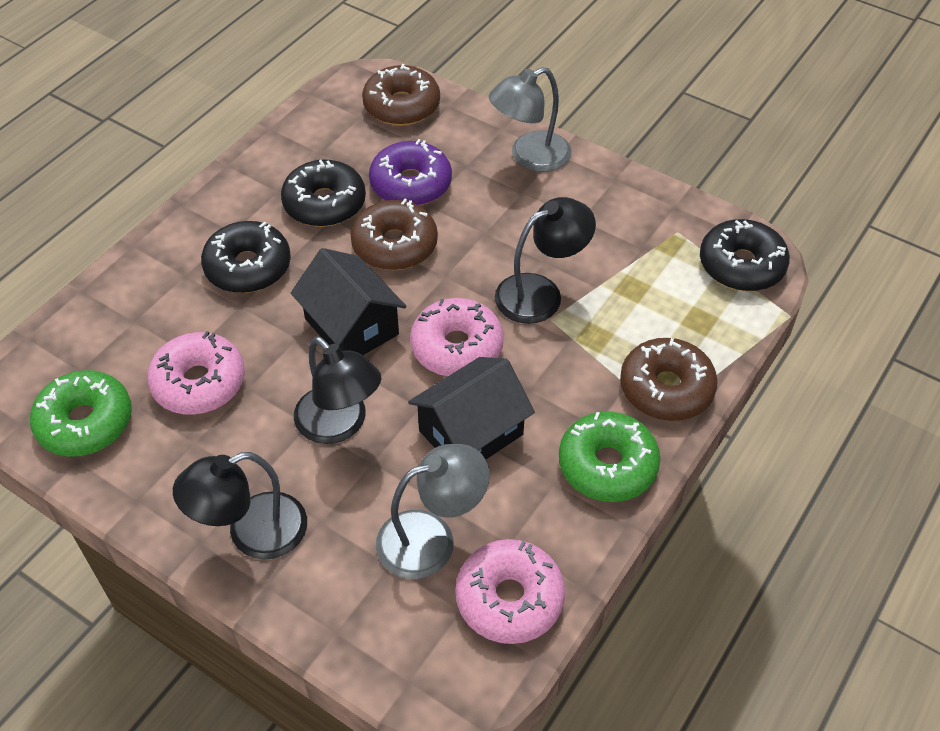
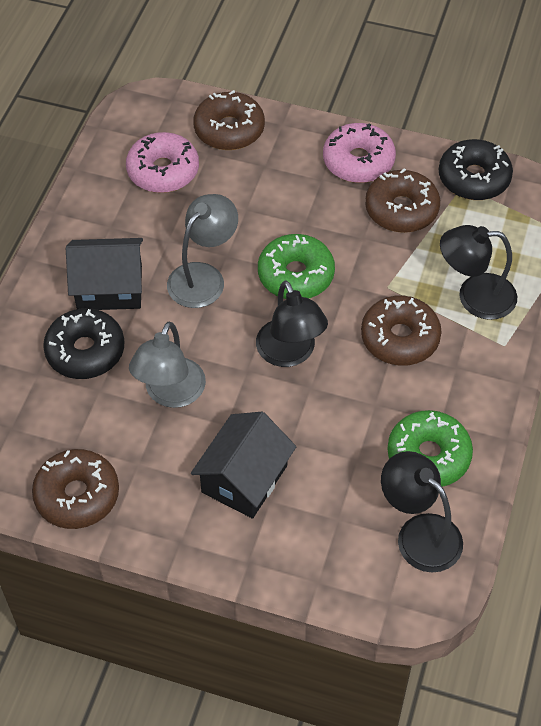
black donut: 3 -> 2
brown donut: 3 -> 4
pink donut: 3 -> 2
purple donut: 1 -> 0

